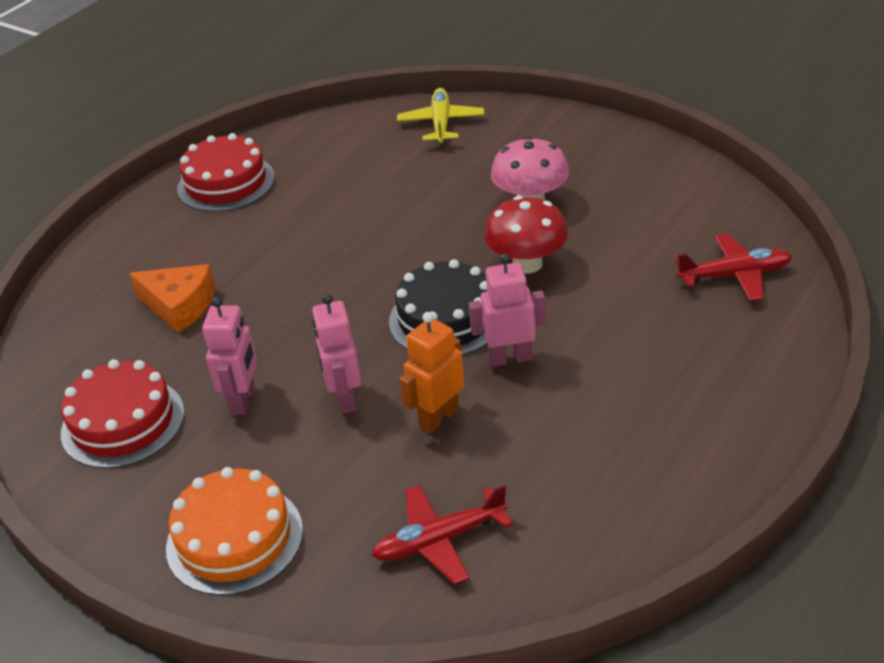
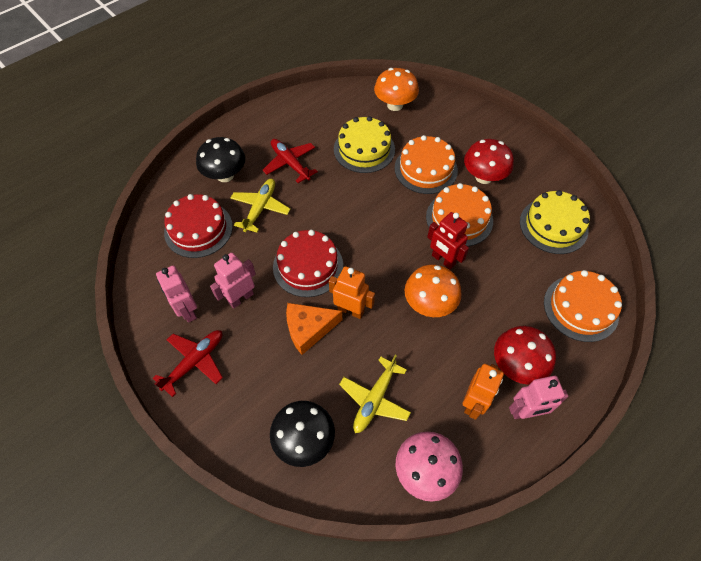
black cake: 1 -> 0
black mushroom: 0 -> 2
orange cake: 1 -> 3
orange mushroom: 0 -> 2
orange robot: 1 -> 2
red mushroom: 1 -> 2
red robot: 0 -> 1
yellow cake: 0 -> 2
yellow plane: 1 -> 2

